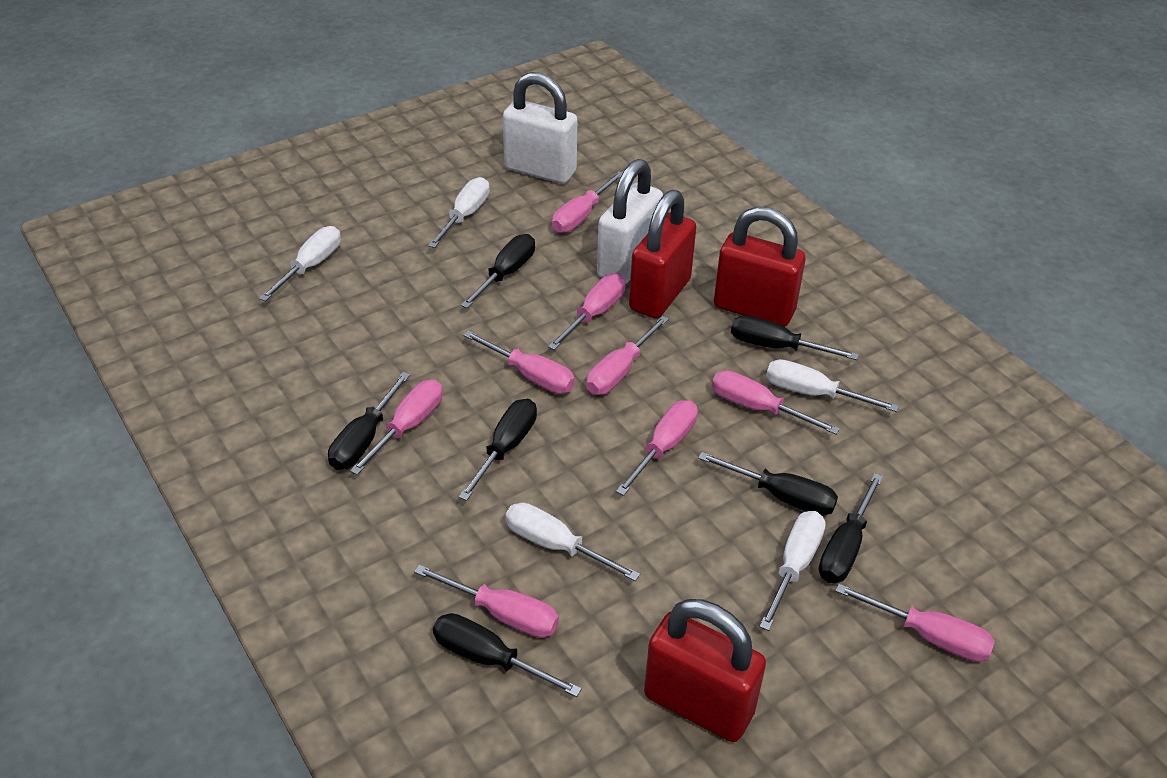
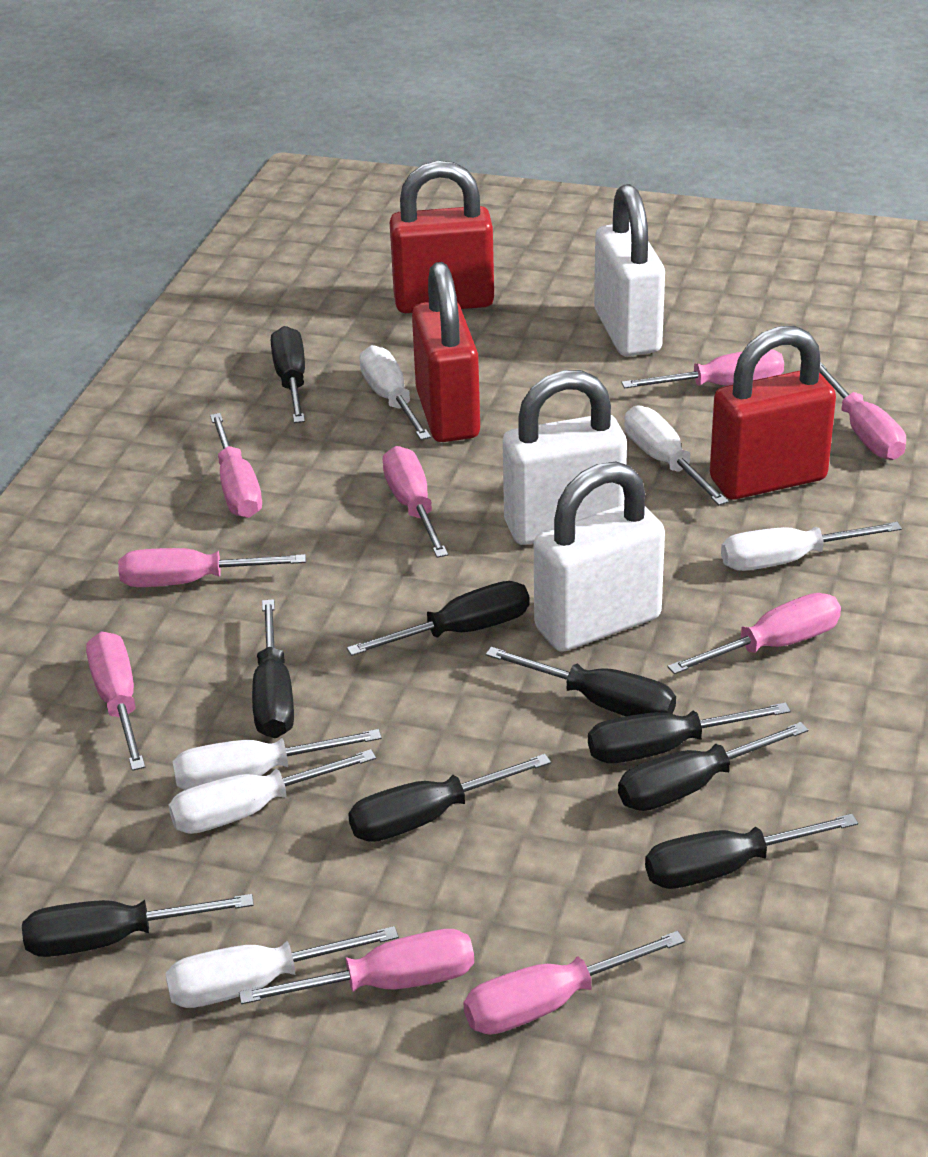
black screwdriver: 7 -> 9
white padlock: 2 -> 3
white screwdriver: 5 -> 6

